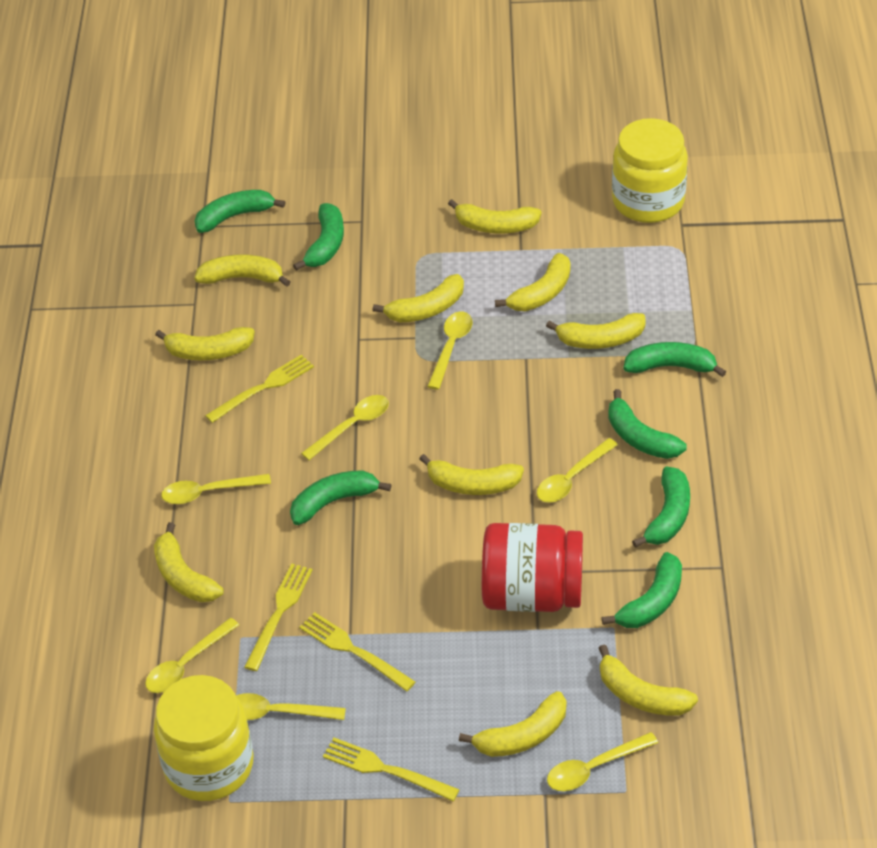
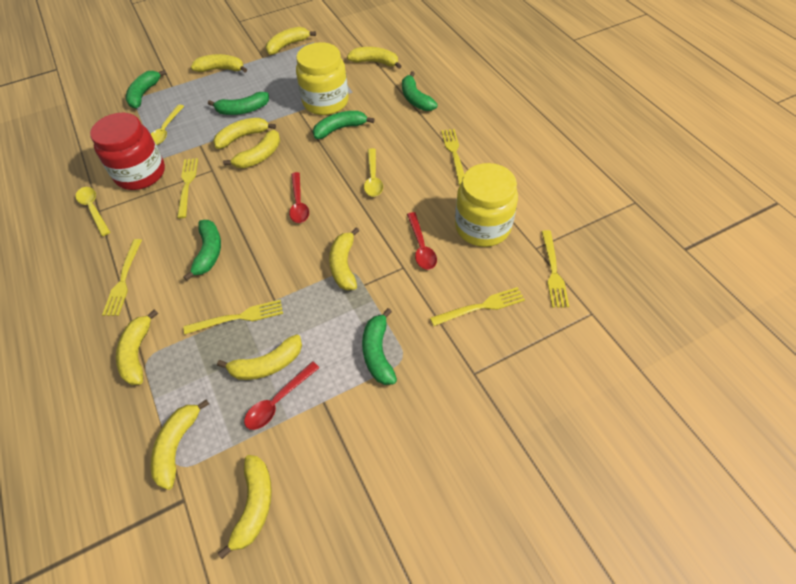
green banana: 7 -> 6
red spoon: 0 -> 3
yellow fork: 4 -> 6
yellow spoon: 7 -> 3

